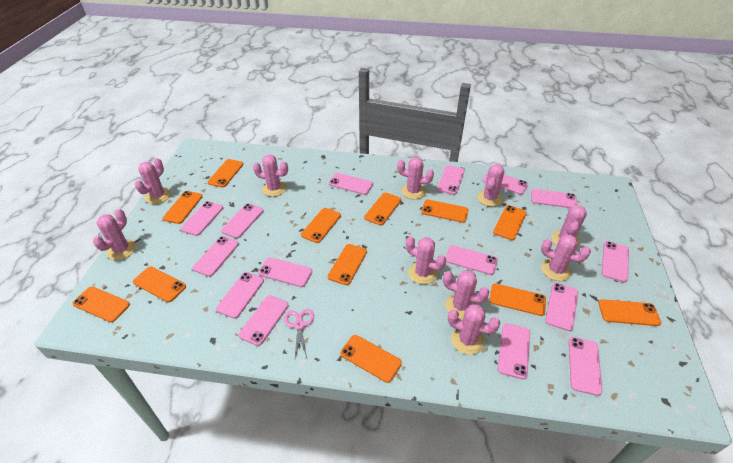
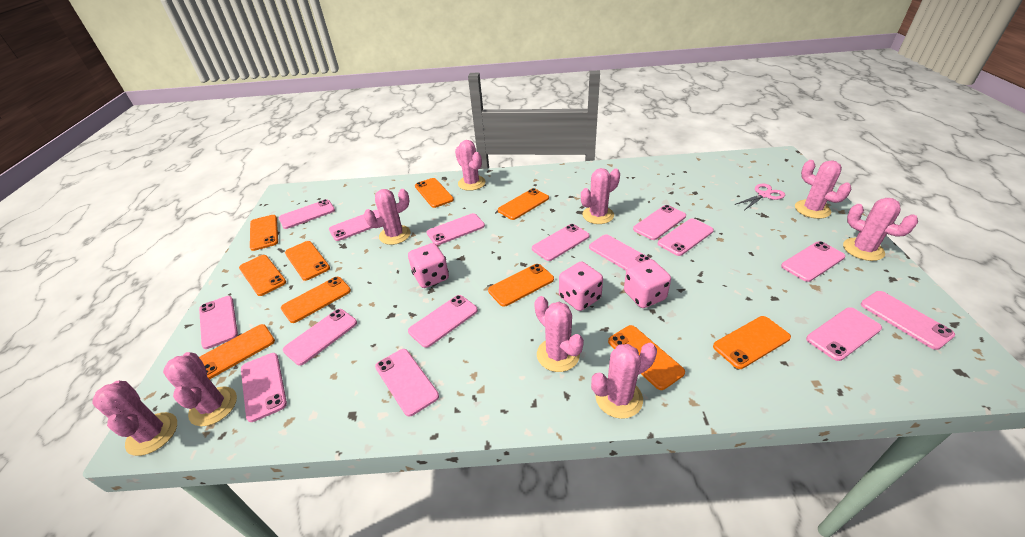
orange phone: 12 -> 10
pink cactus: 10 -> 9
pink dice: 0 -> 3

